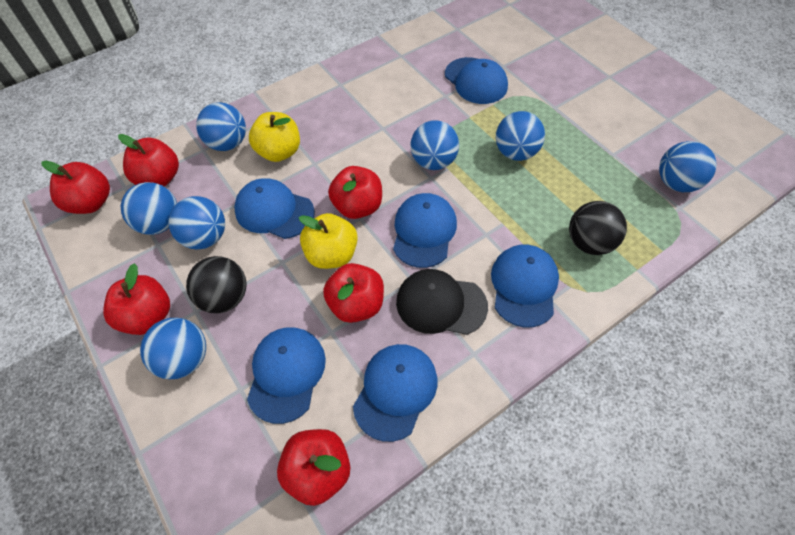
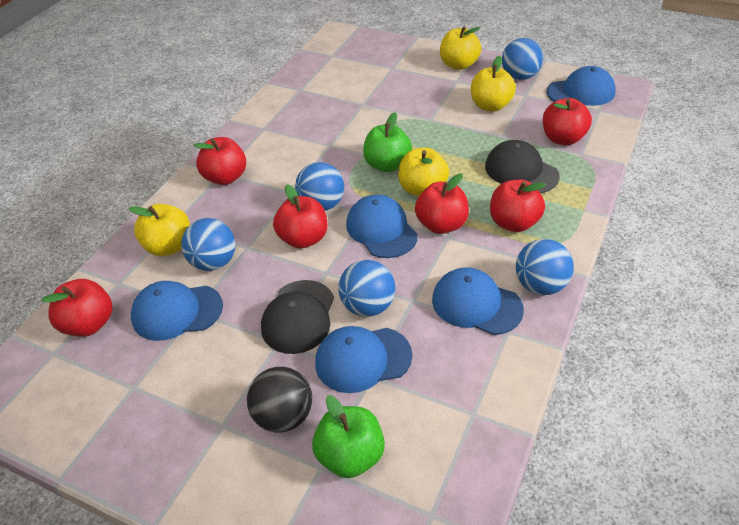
black ball: 2 -> 1
black cap: 1 -> 2
blue ball: 7 -> 5
blue cap: 6 -> 5
green apple: 0 -> 2
yellow apple: 2 -> 4

